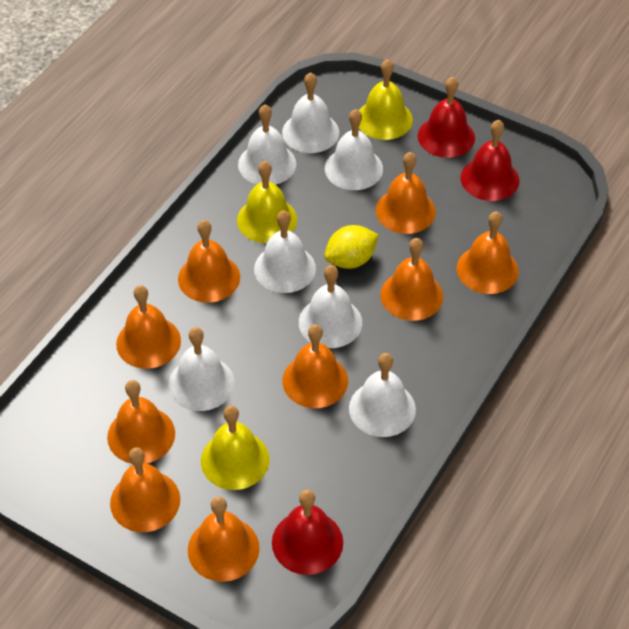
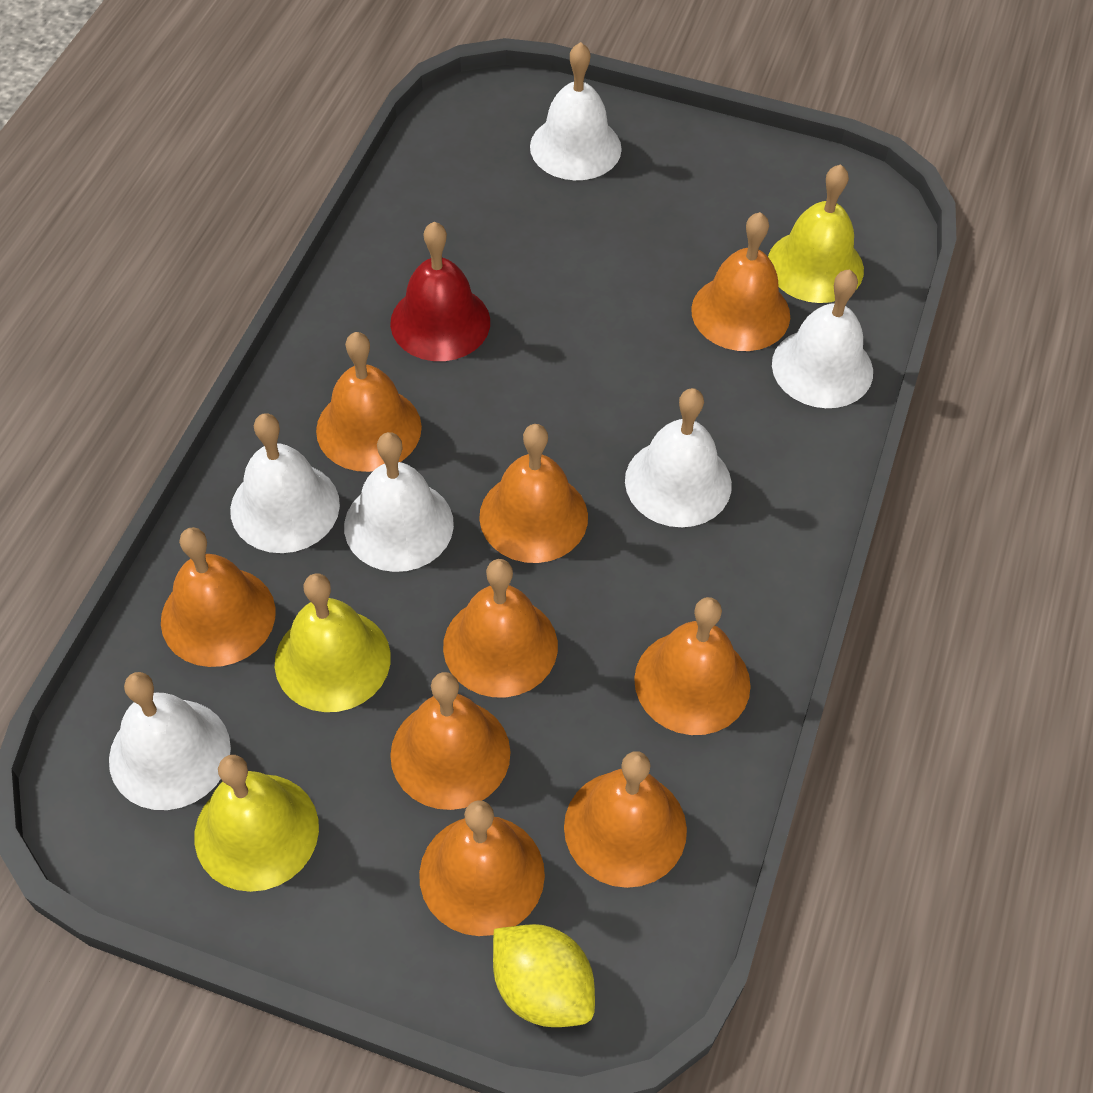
red bell: 3 -> 1
white bell: 7 -> 6

